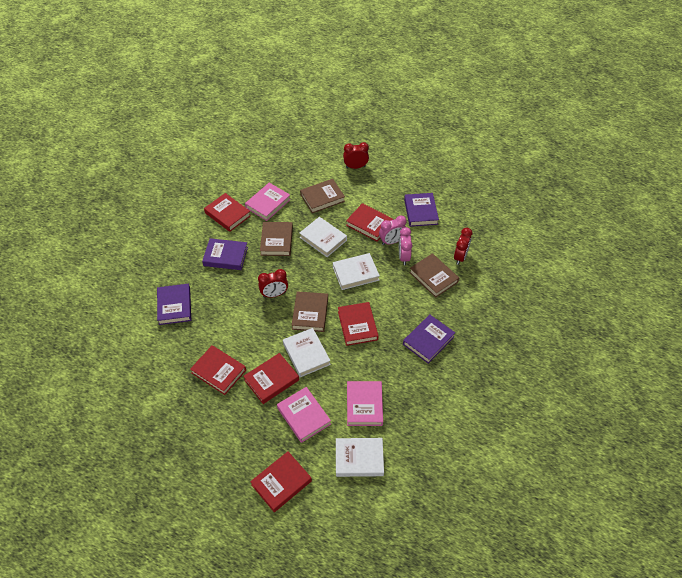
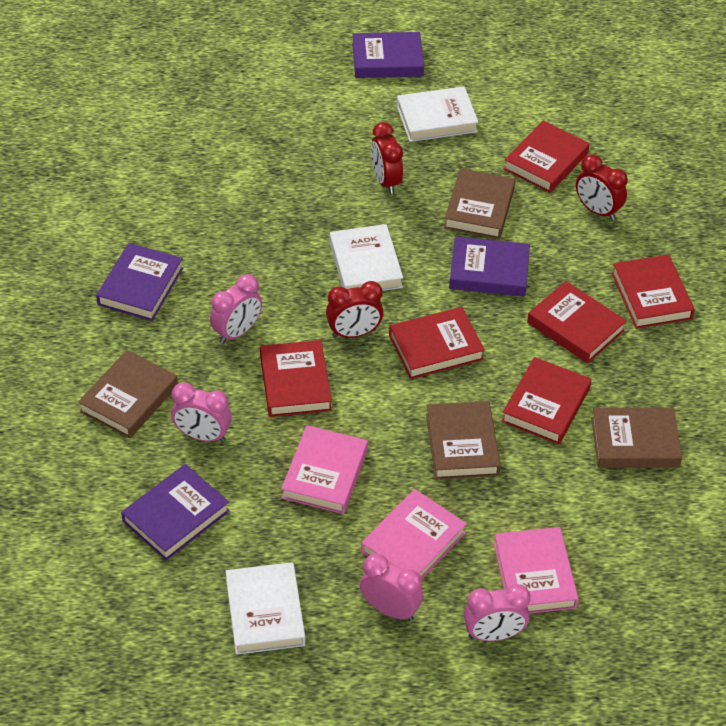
pink clock: 2 -> 4
white book: 4 -> 3

